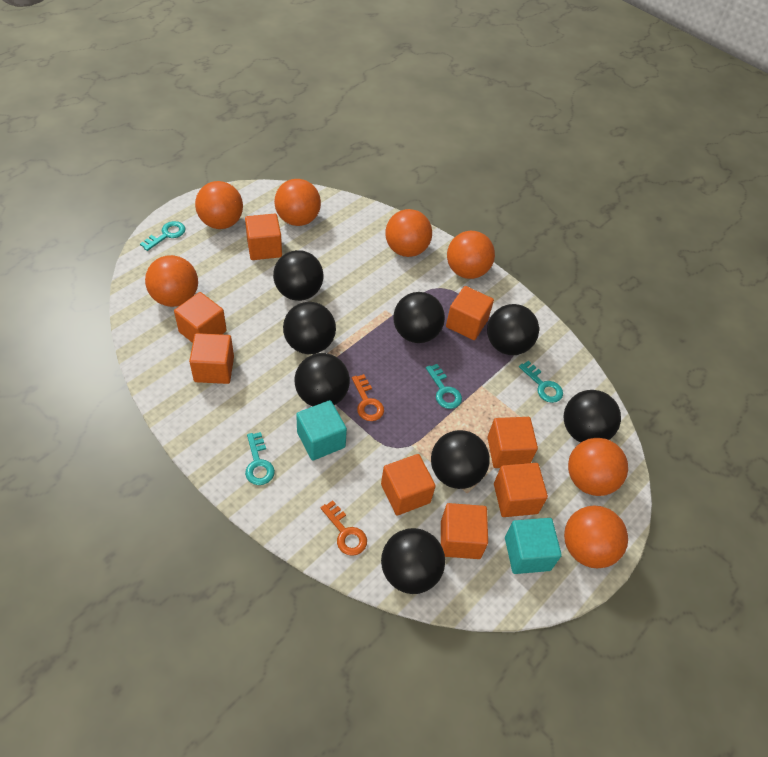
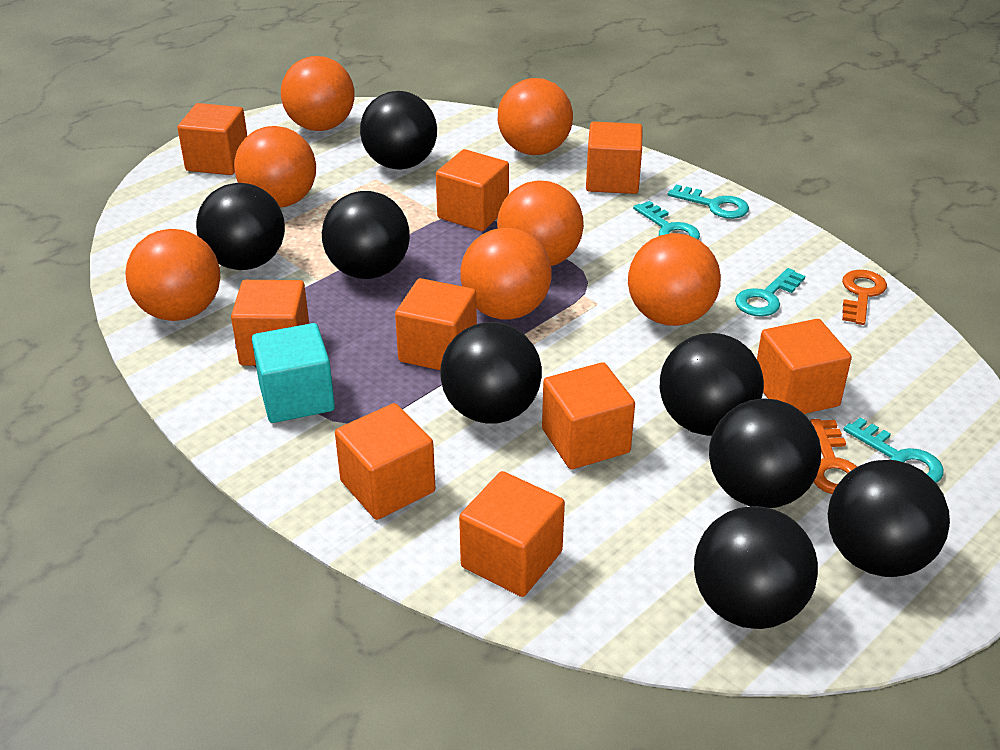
orange cube: 8 -> 9
turquoise cube: 2 -> 1

